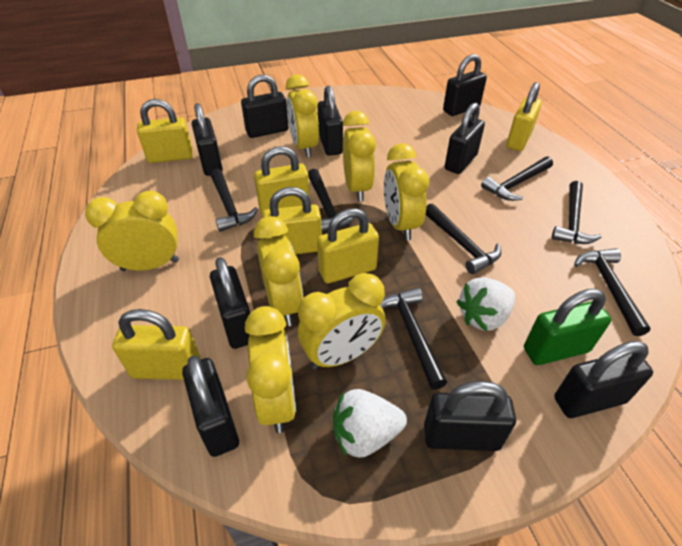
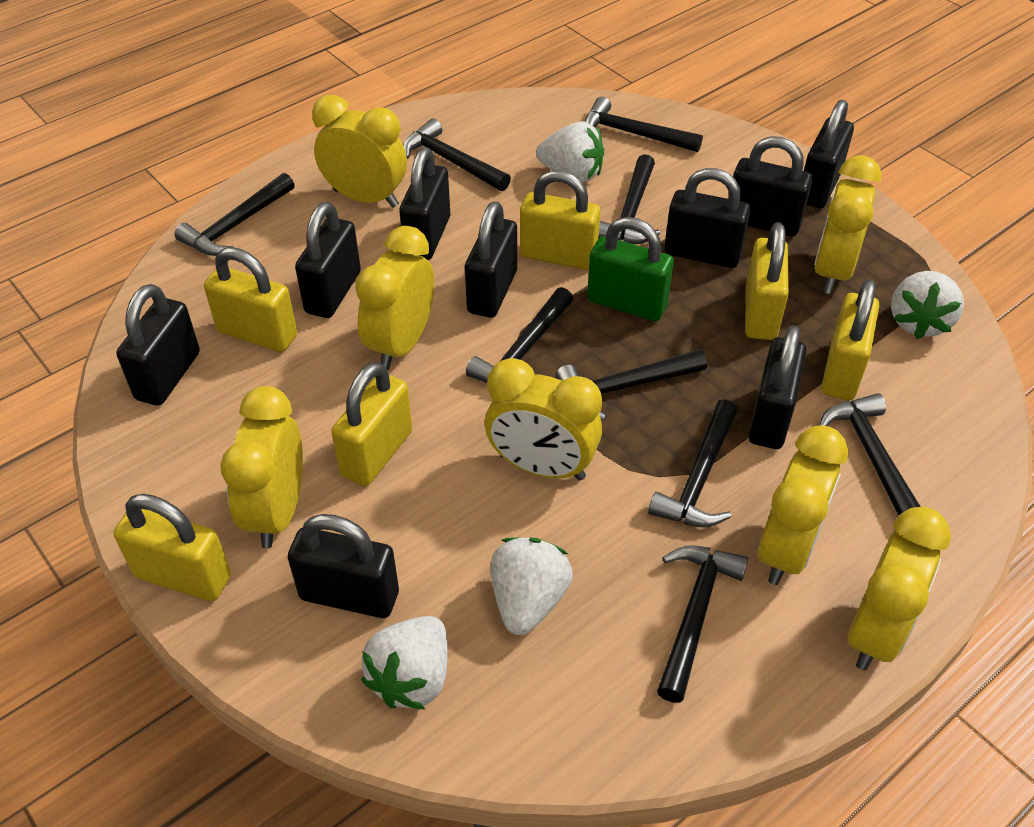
black hammer: 7 -> 9
white strawberry: 2 -> 4

